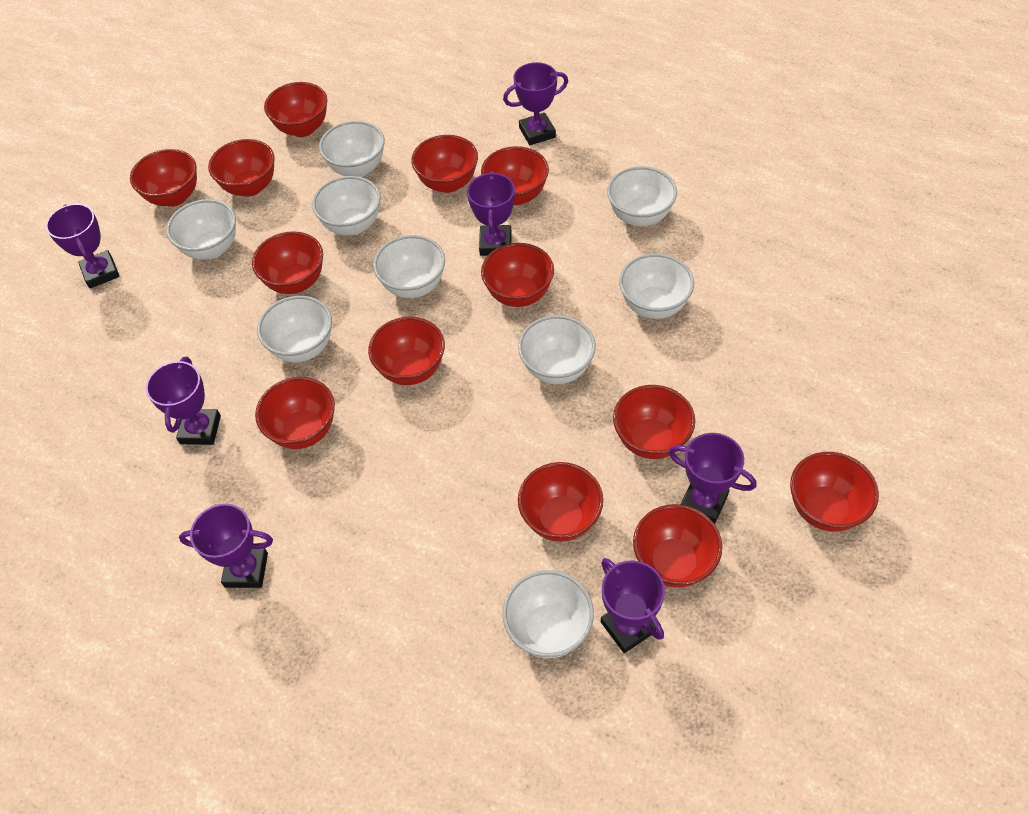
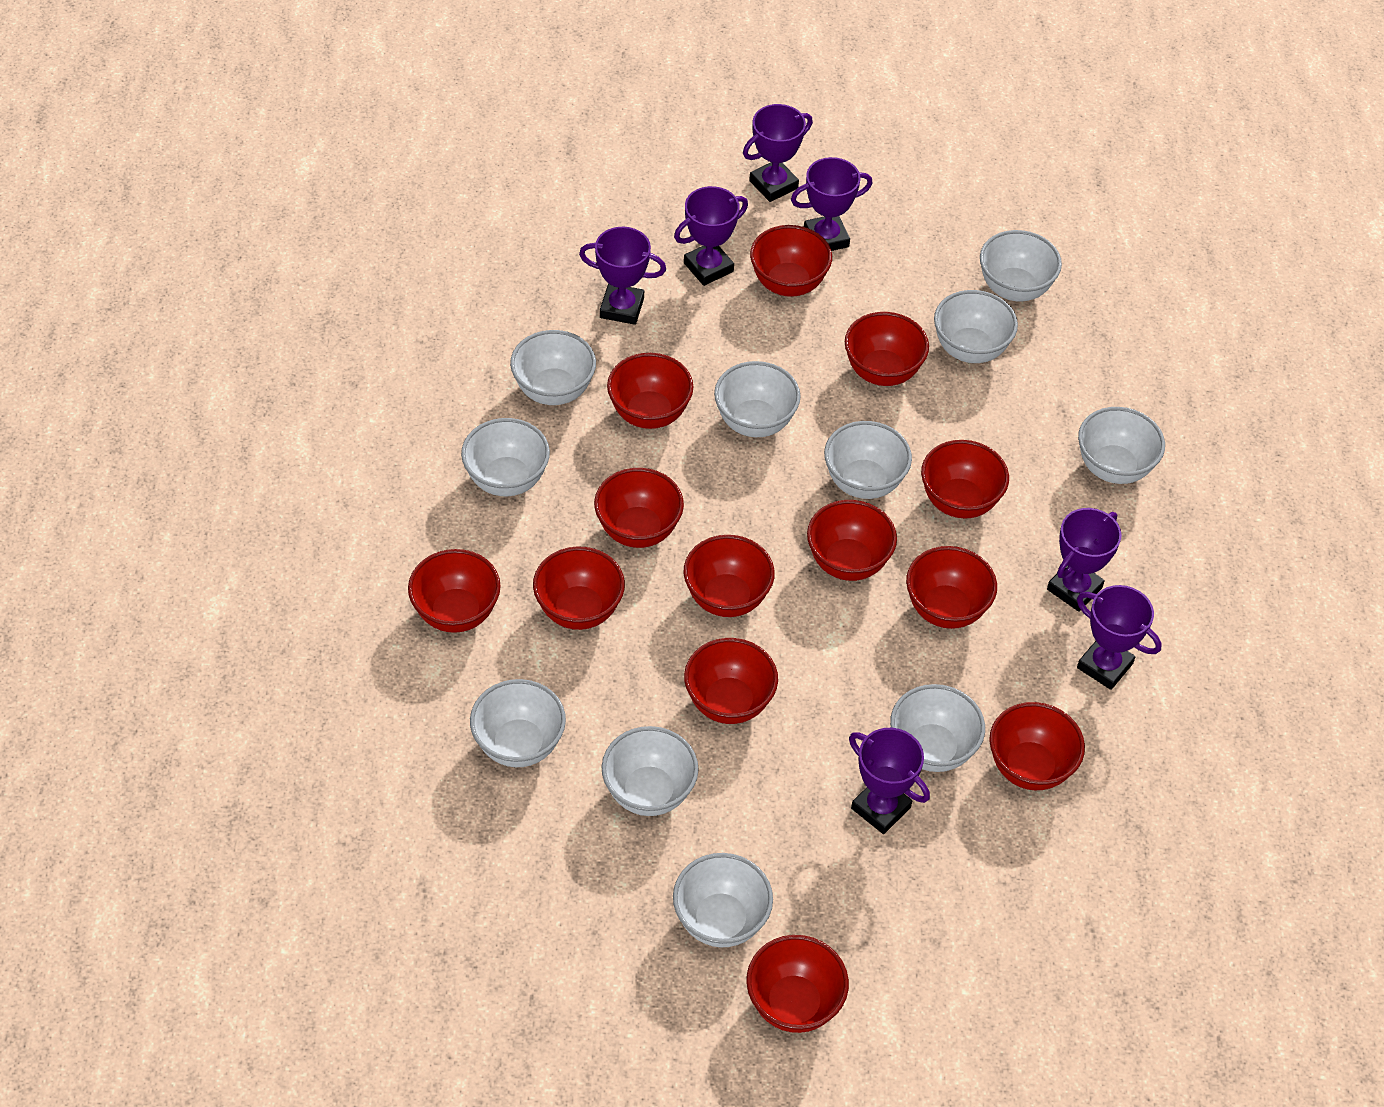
white bowl: 9 -> 11

